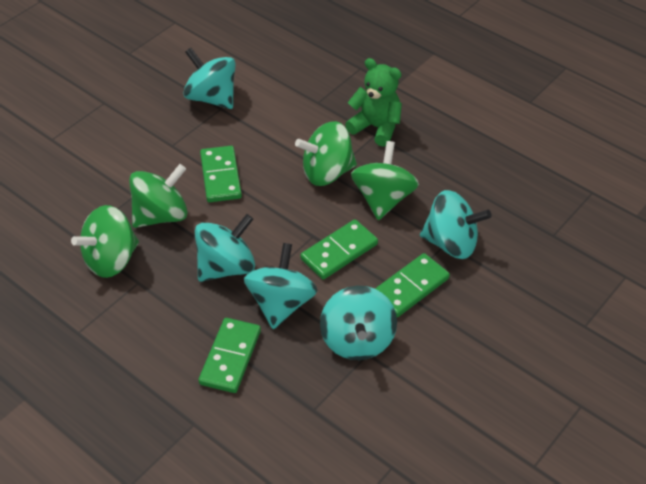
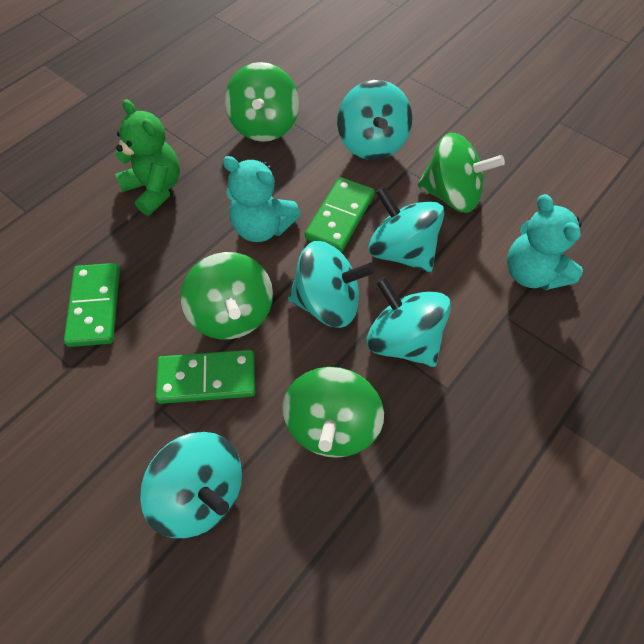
green domino: 4 -> 3
turquoise teddy bear: 0 -> 2

